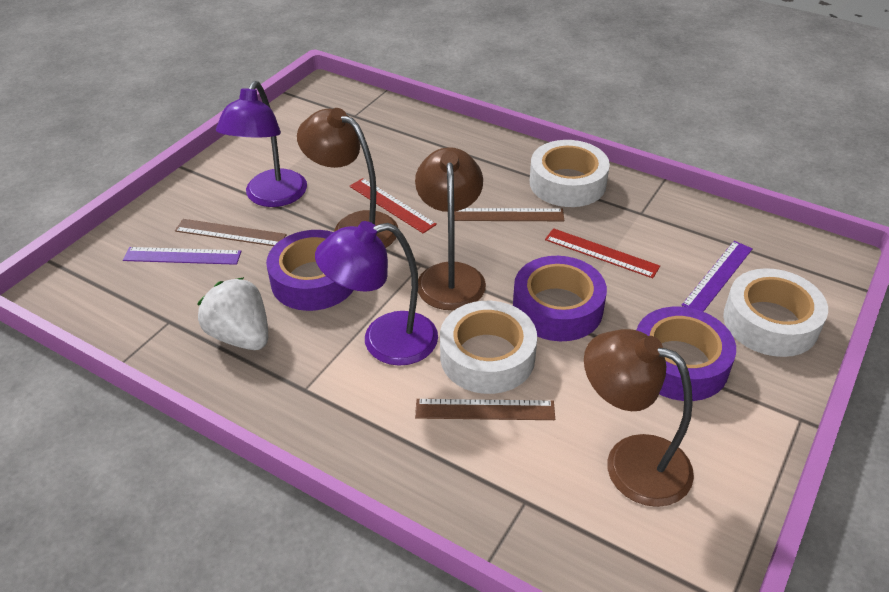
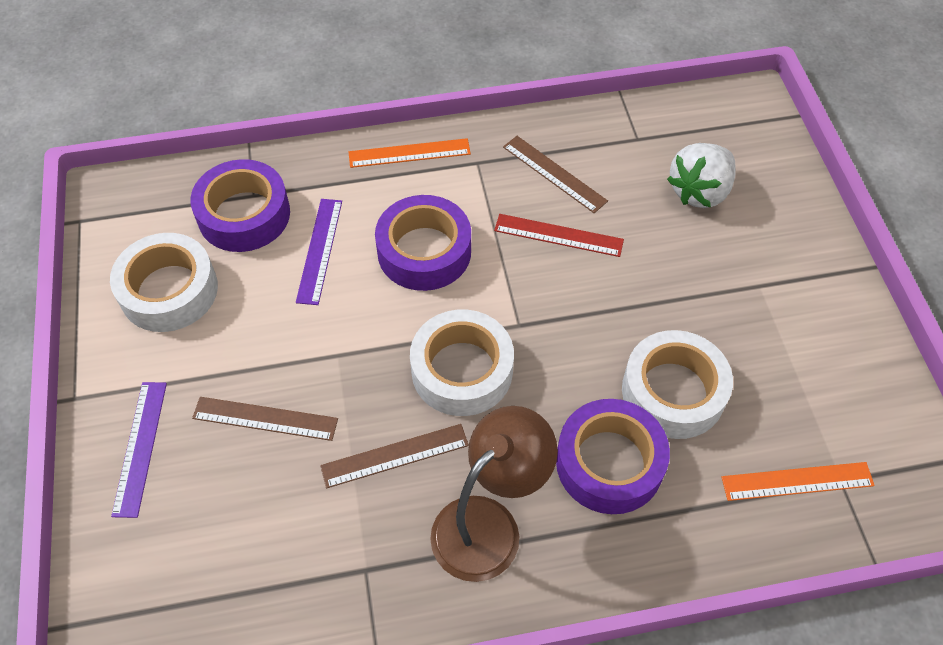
brown lamp: 3 -> 1
orange ruler: 0 -> 2
purple lamp: 2 -> 0
red ruler: 2 -> 1

